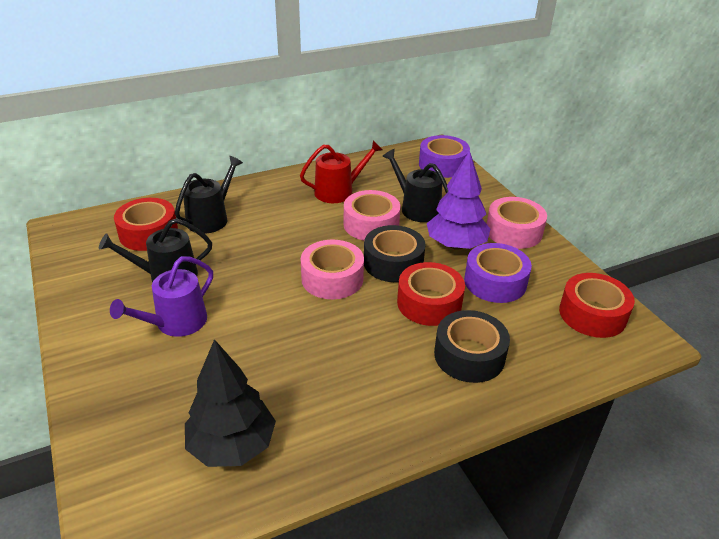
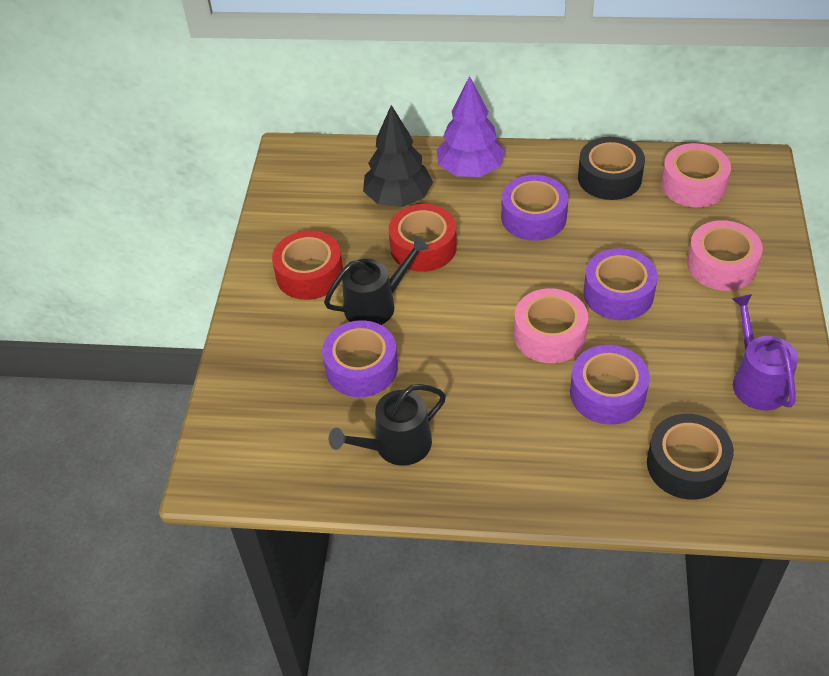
black watering can: 3 -> 2
purple tape: 2 -> 4
red tape: 3 -> 2
red watering can: 1 -> 0

